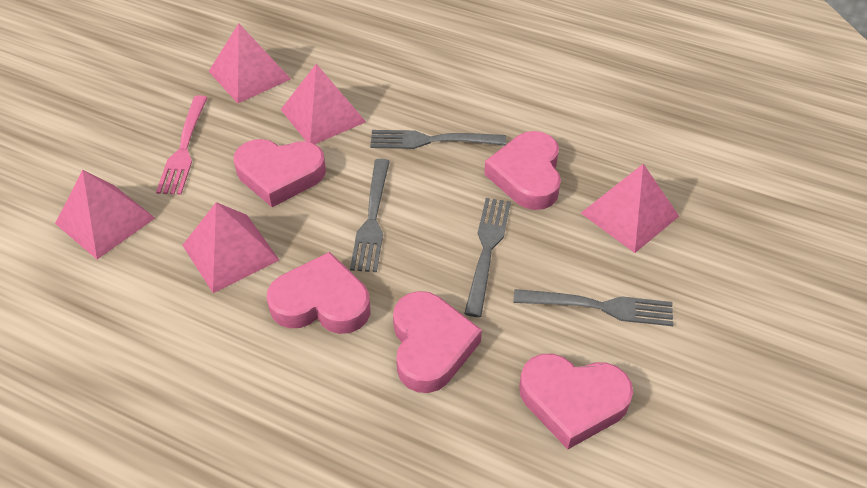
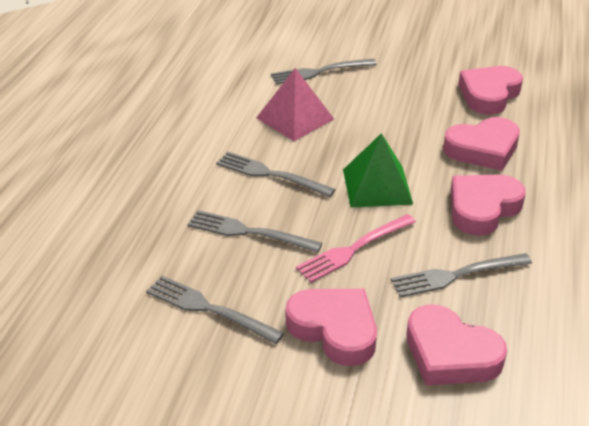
green pyramid: 0 -> 1
grey fork: 4 -> 5
pink pyramid: 5 -> 1

